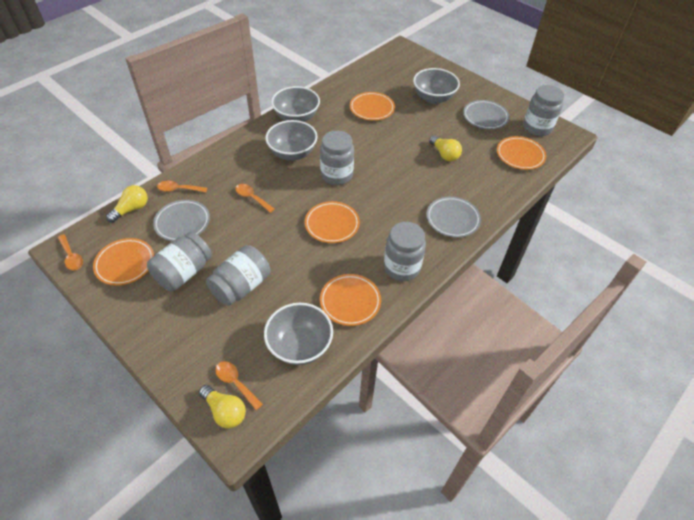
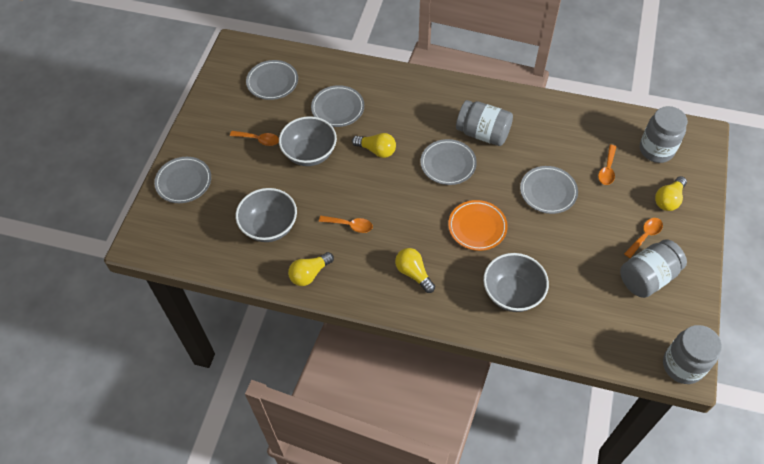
grey bowl: 4 -> 3
grey jar: 5 -> 4
grey plate: 3 -> 5
orange plate: 5 -> 1
yellow light bulb: 3 -> 4

